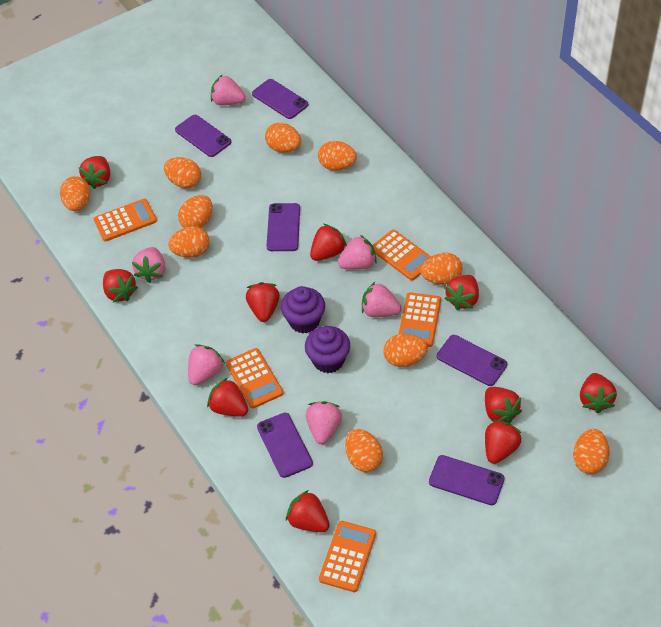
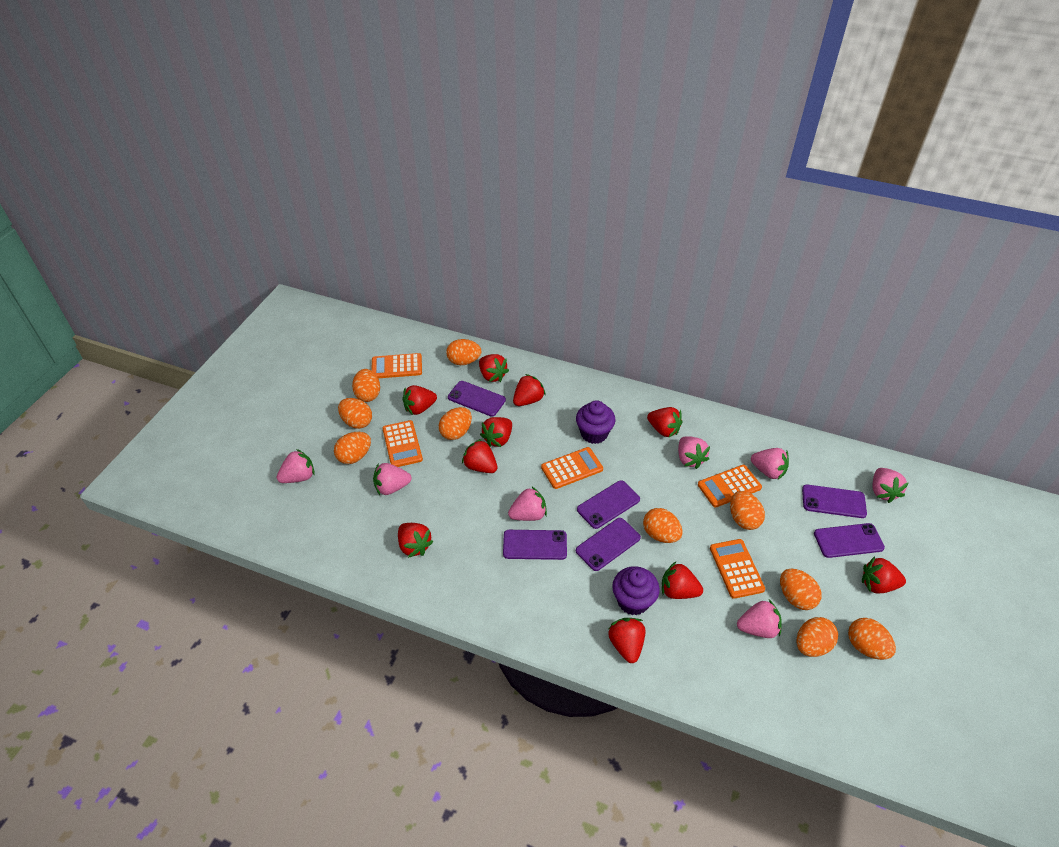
pink strawberry: 6 -> 7

